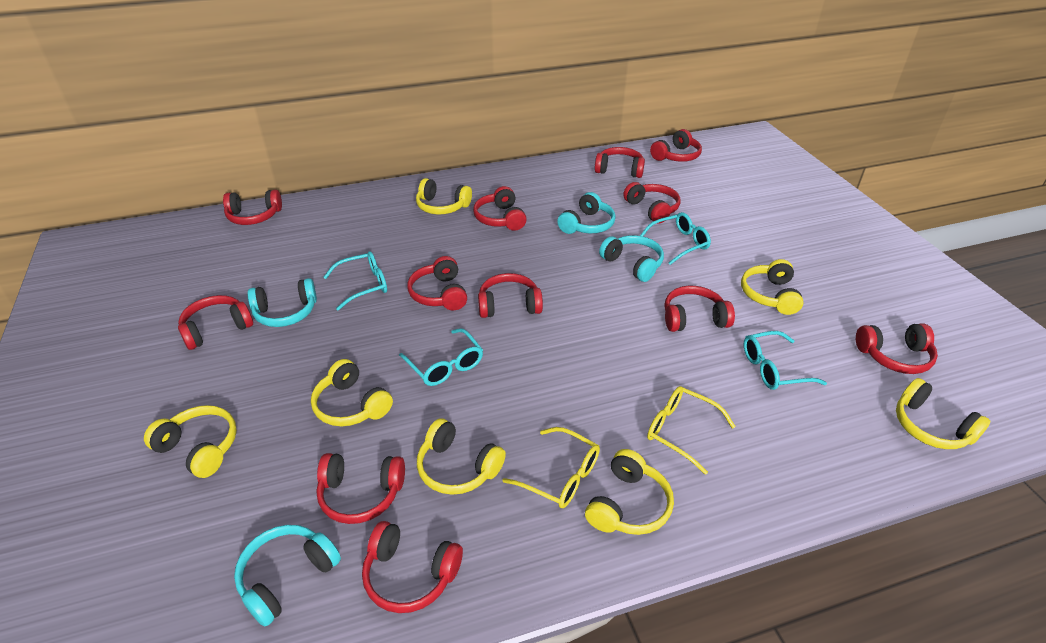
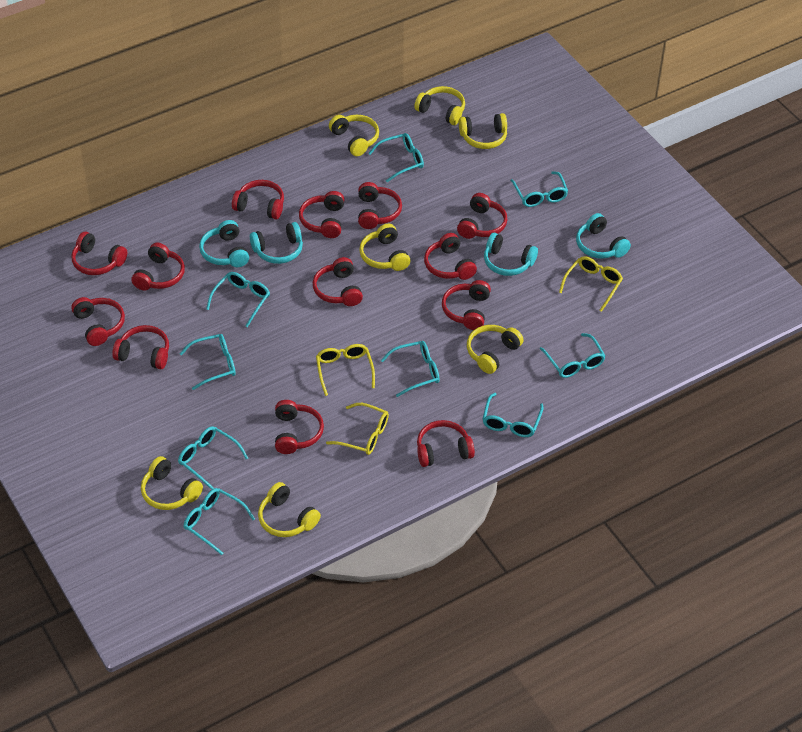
red headphones: 12 -> 13
turquoise glasses: 4 -> 9
yellow glasses: 2 -> 3

